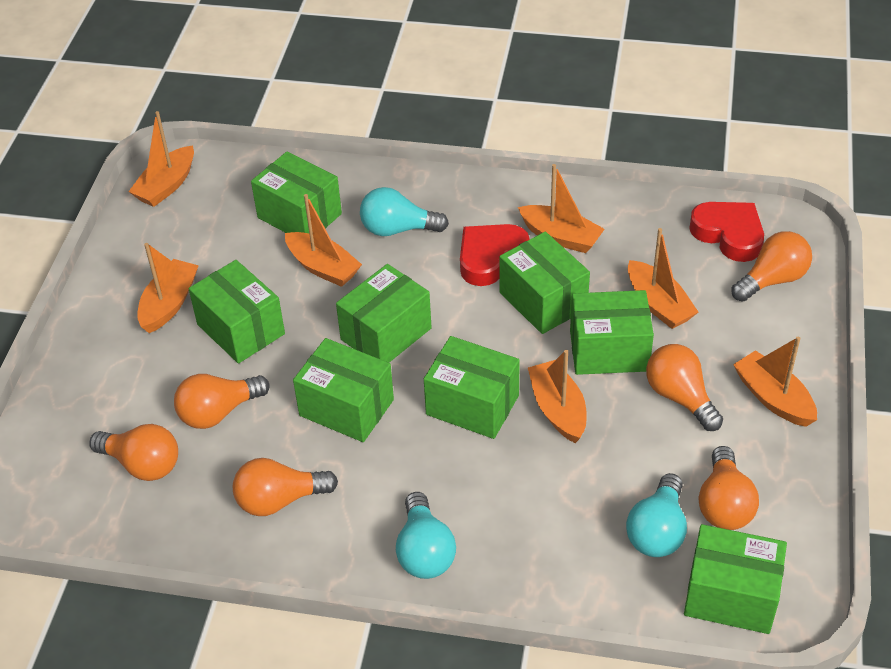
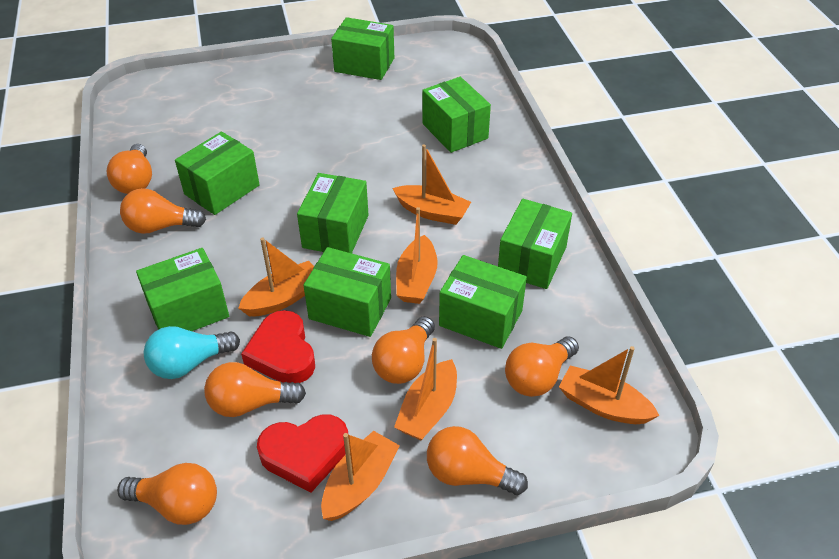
orange boat: 7 -> 6
orange light bulb: 6 -> 7
turquoise light bulb: 3 -> 1

